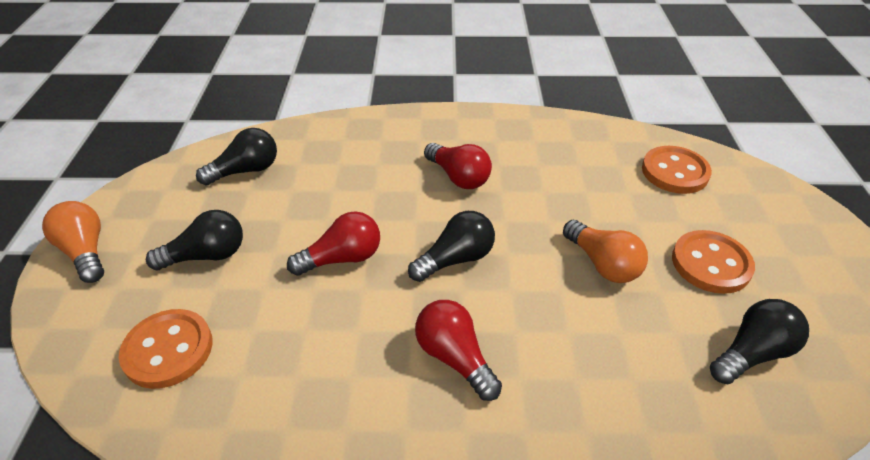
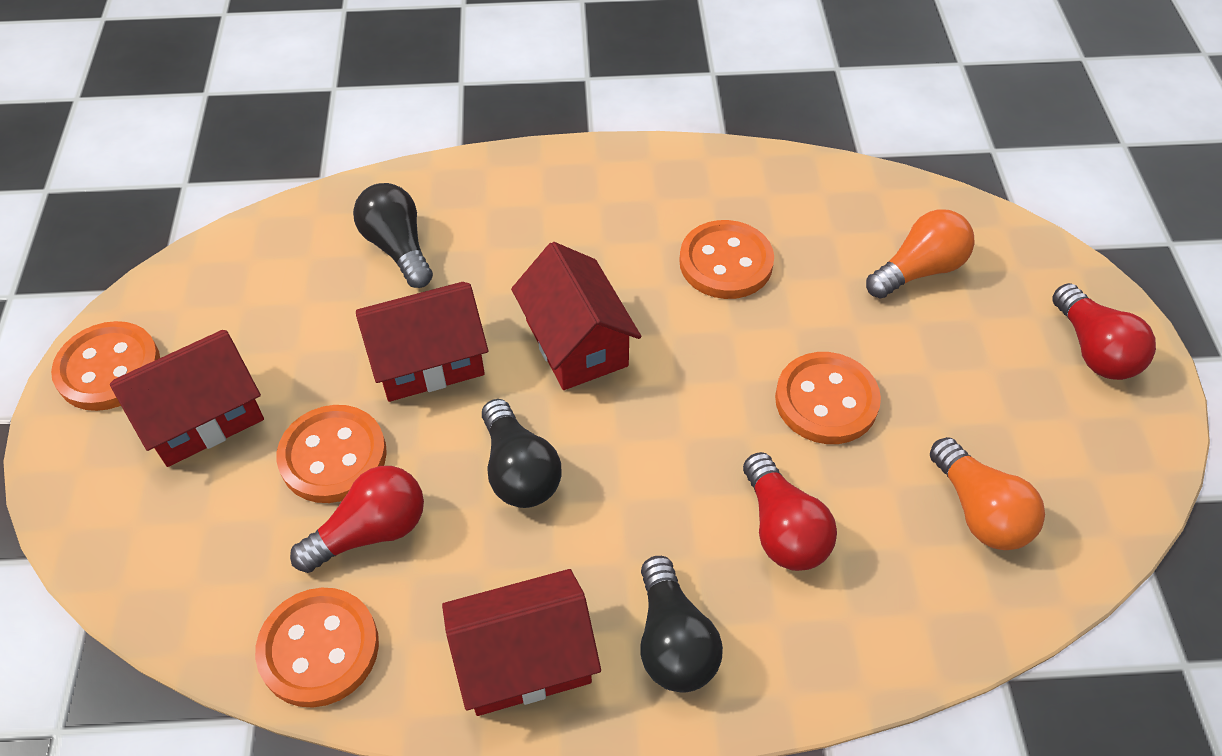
black light bulb: 4 -> 3
orange button: 3 -> 5
red house: 0 -> 4

